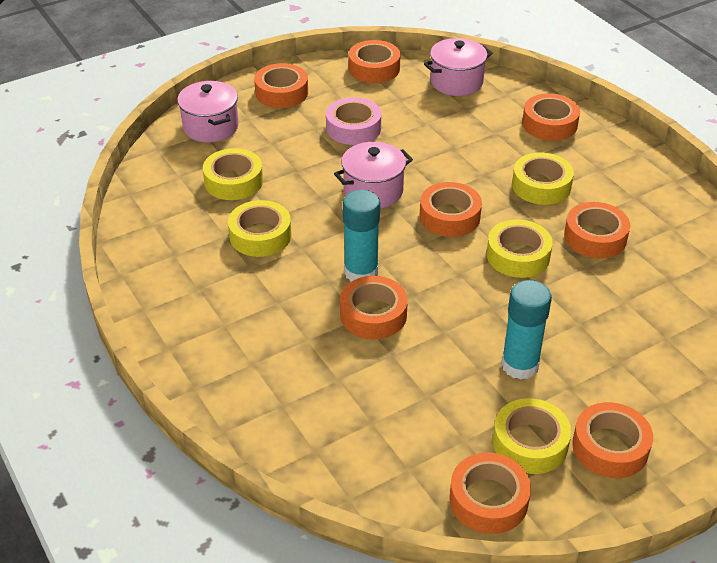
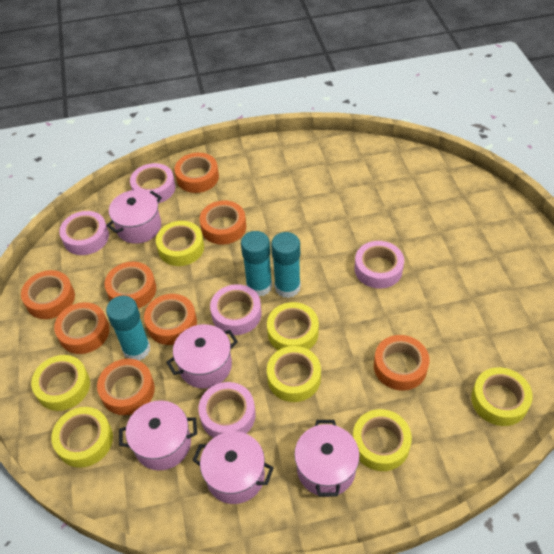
pink pot: 3 -> 5
pink tape: 1 -> 5
turquoise glue stick: 2 -> 3
yellow tape: 5 -> 7

